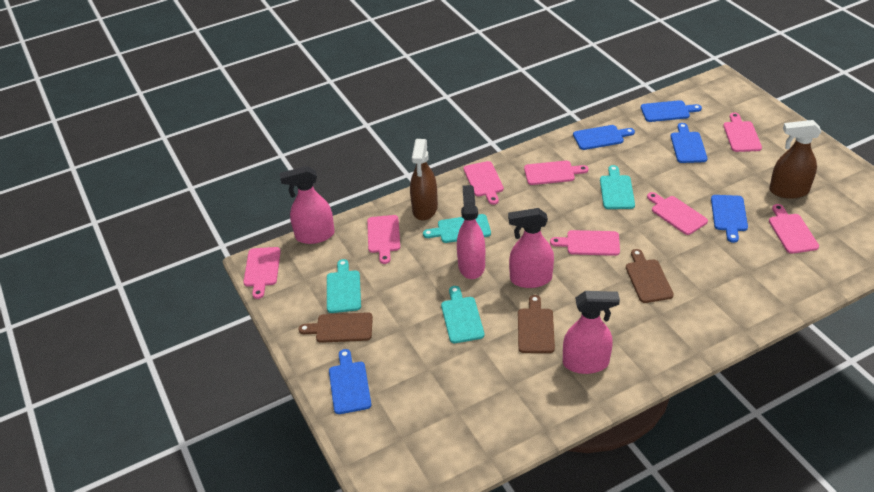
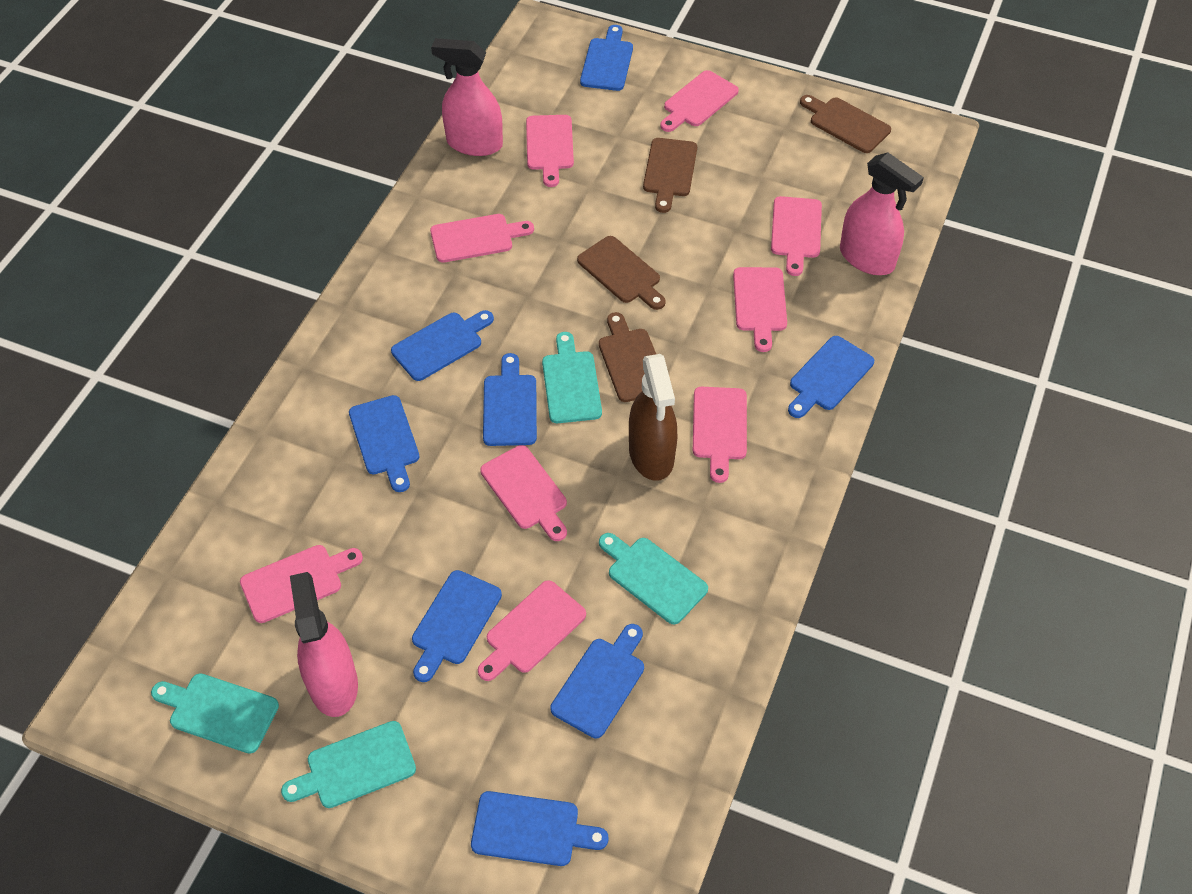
blue cutting board: 5 -> 8
brown cutting board: 3 -> 4
brown spray bottle: 2 -> 1
pink cutting board: 8 -> 9
pink spray bottle: 4 -> 3

